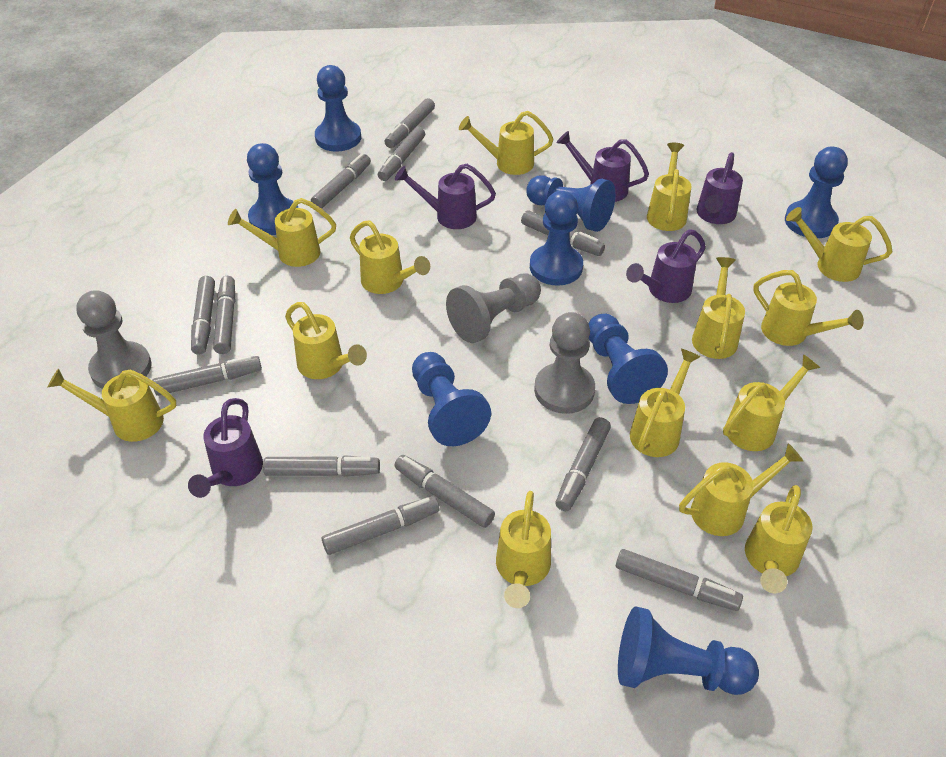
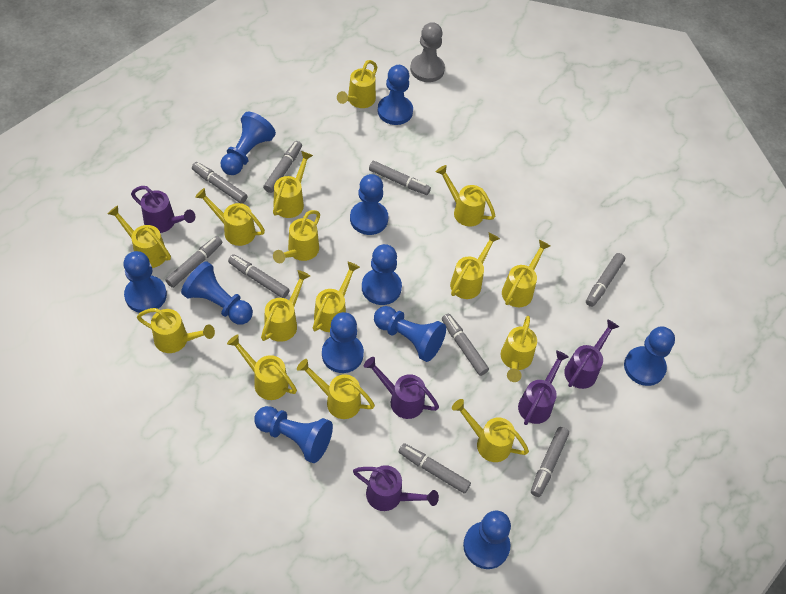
blue pawn: 8 -> 11
grey marker: 12 -> 9
grey pawn: 3 -> 1
yellow watering can: 14 -> 15

